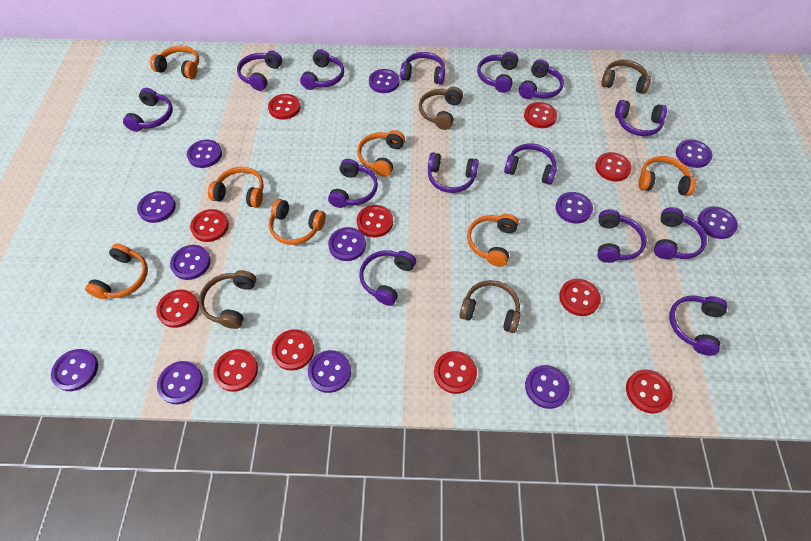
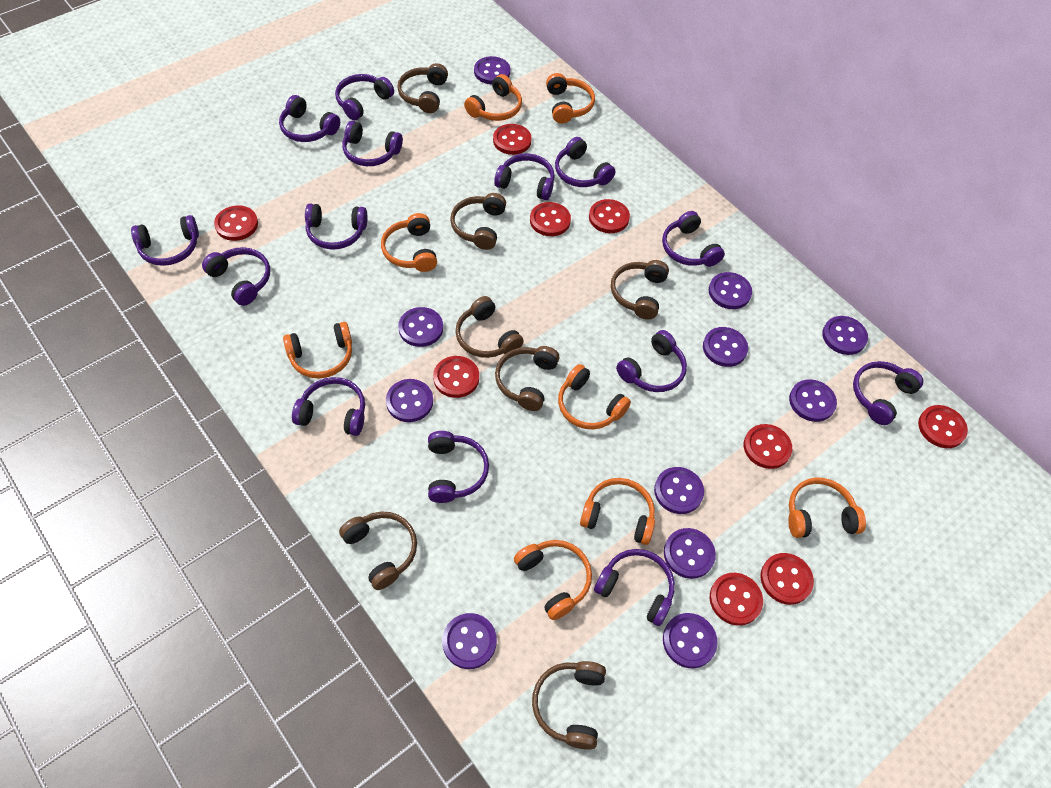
brown headphones: 4 -> 7
orange headphones: 7 -> 8
purple button: 12 -> 11
red button: 11 -> 9

